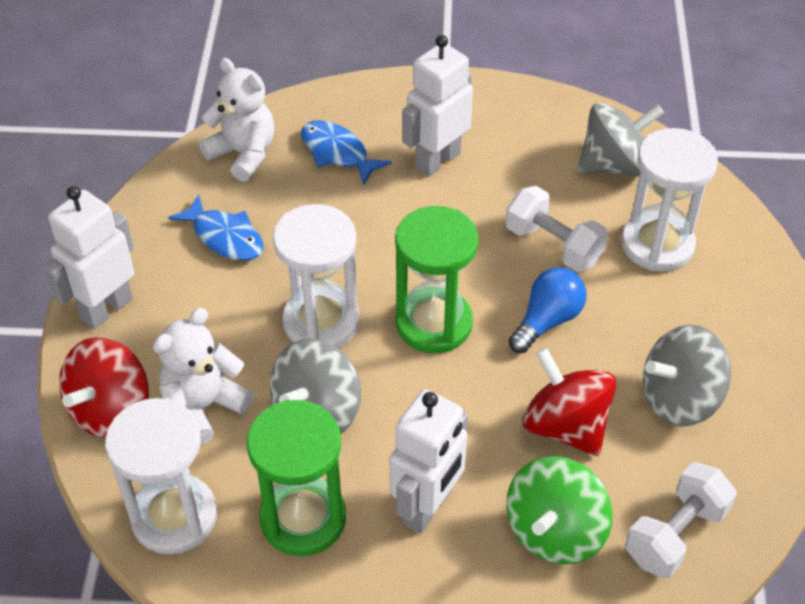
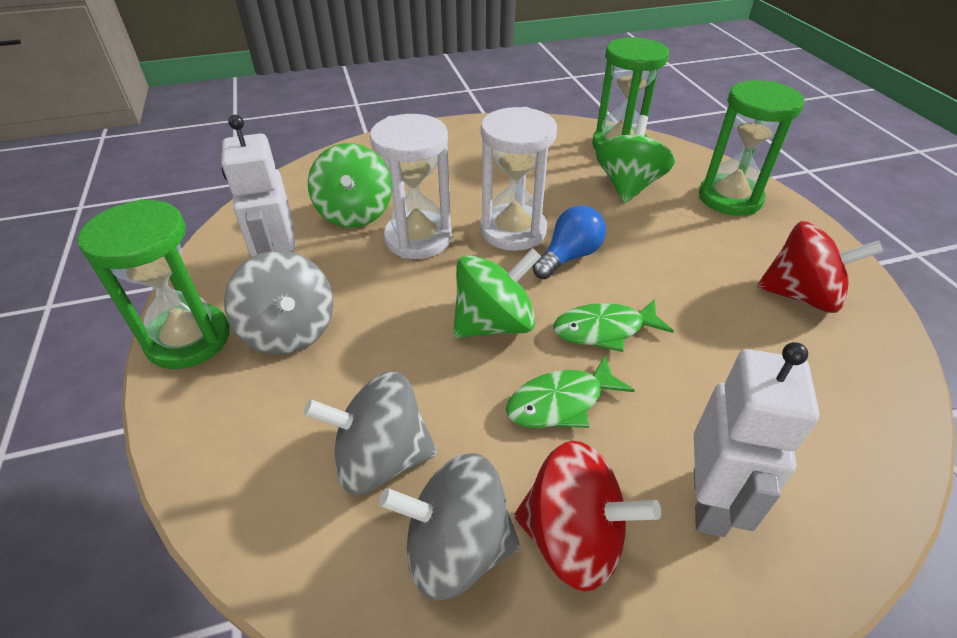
blue fish: 2 -> 0
green fish: 0 -> 2
green hourglass: 2 -> 3
green spinning top: 1 -> 3
white dumbbell: 2 -> 0
white hourglass: 3 -> 2
white robot: 3 -> 2
white teddy bear: 2 -> 0

